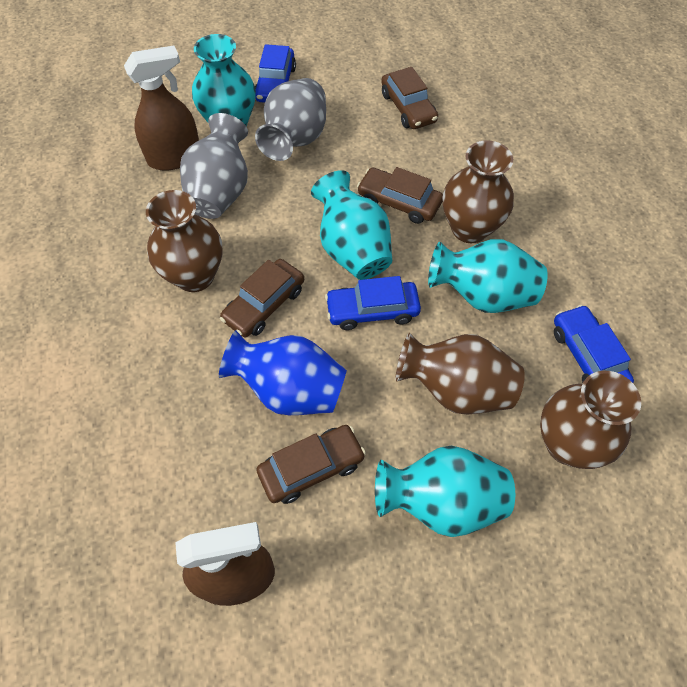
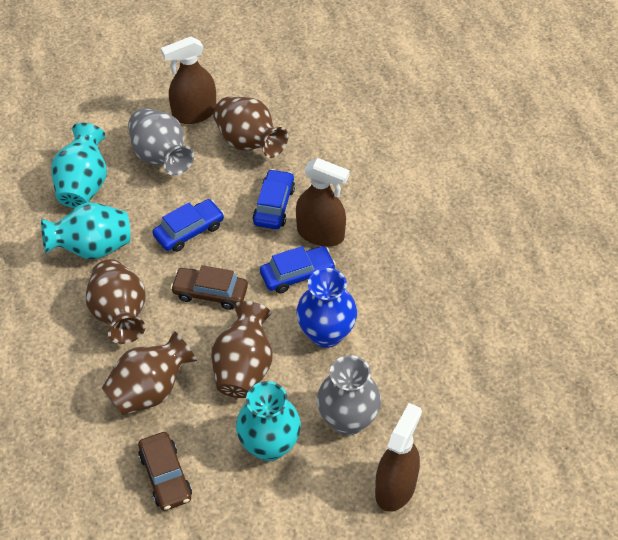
brown car: 4 -> 2
brown spray bottle: 2 -> 3
turquoise vase: 4 -> 3

